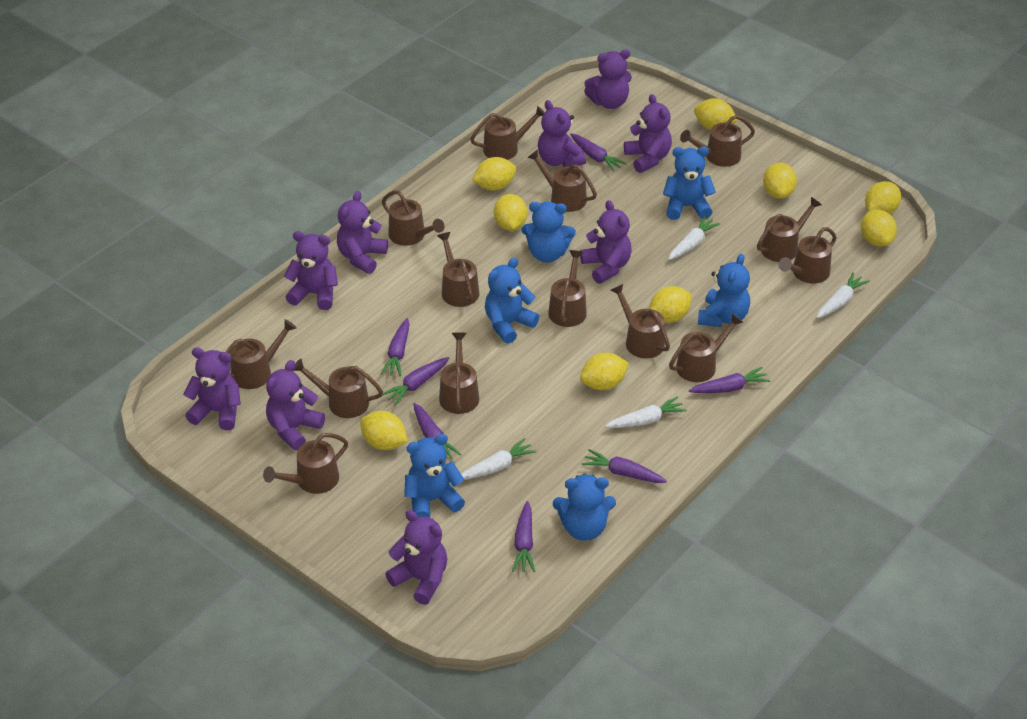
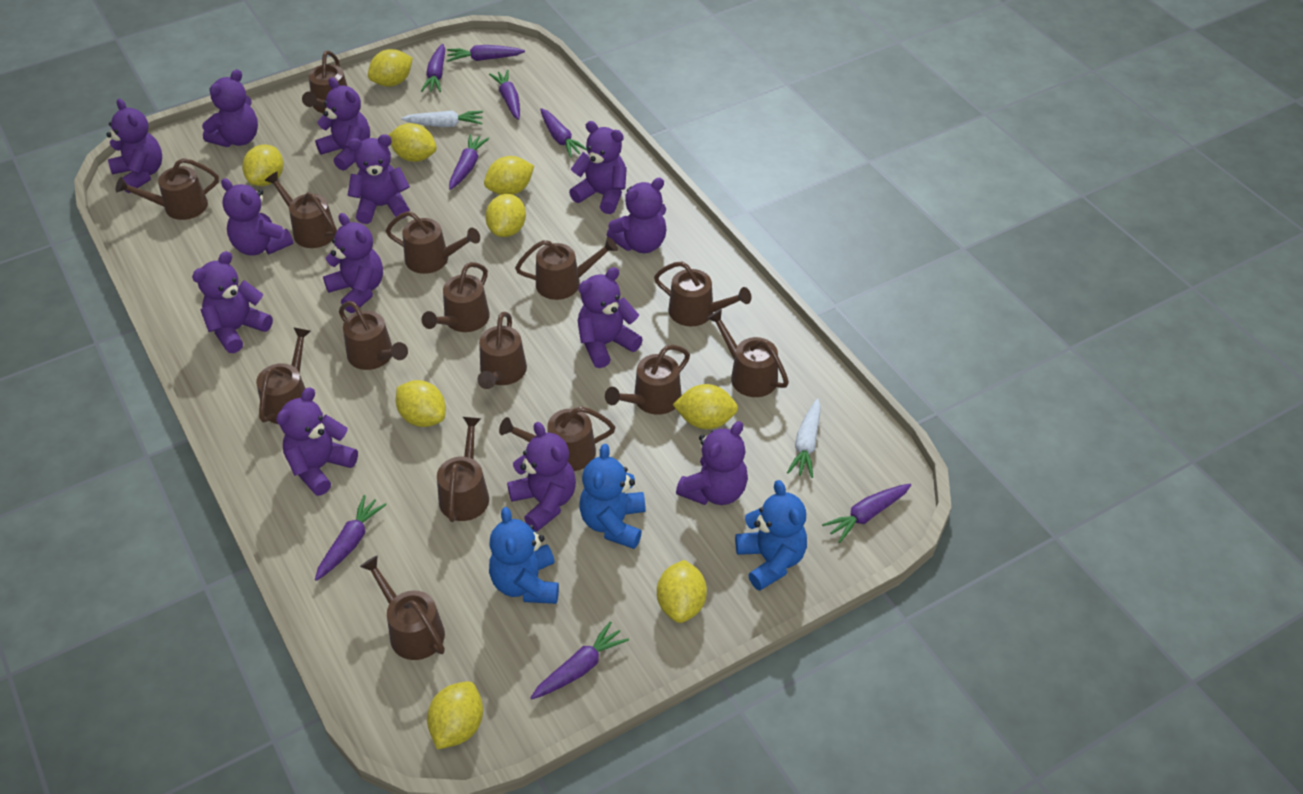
blue teddy bear: 6 -> 3
brown watering can: 14 -> 15
purple carrot: 7 -> 8
purple teddy bear: 9 -> 13
white carrot: 4 -> 2

